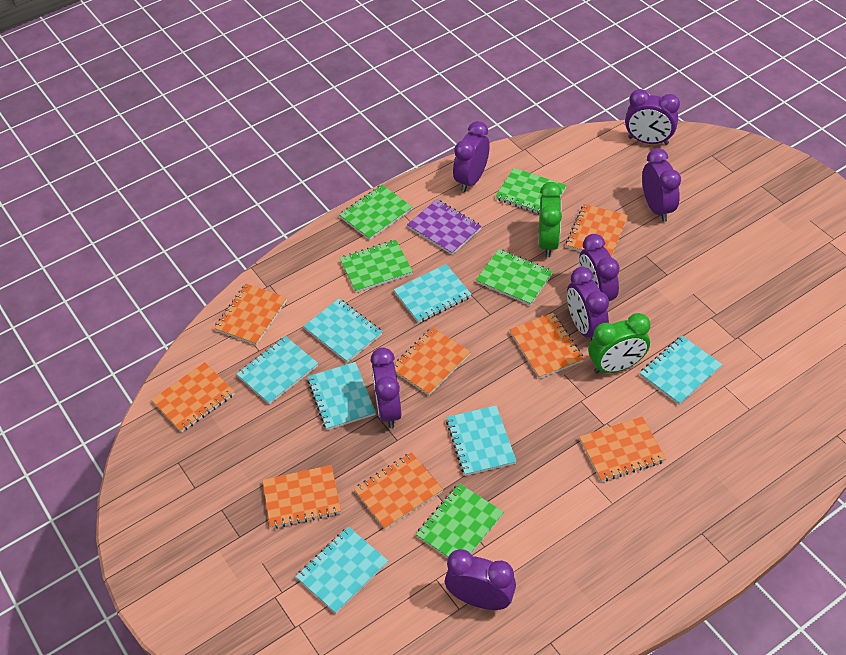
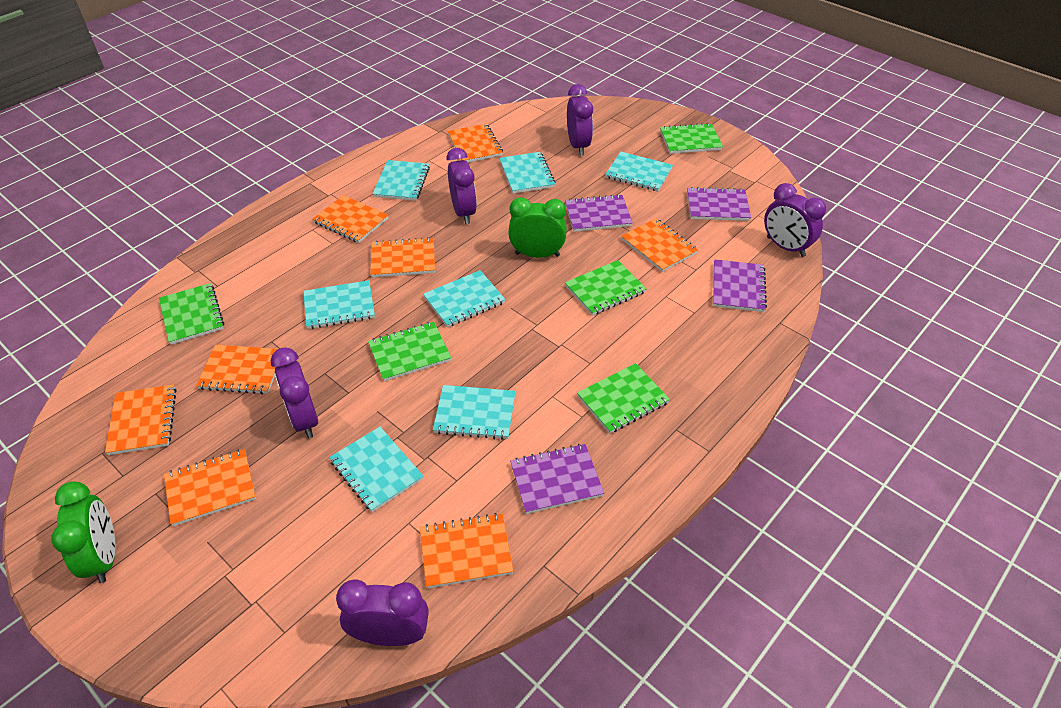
purple clock: 7 -> 5
purple notebook: 1 -> 4

